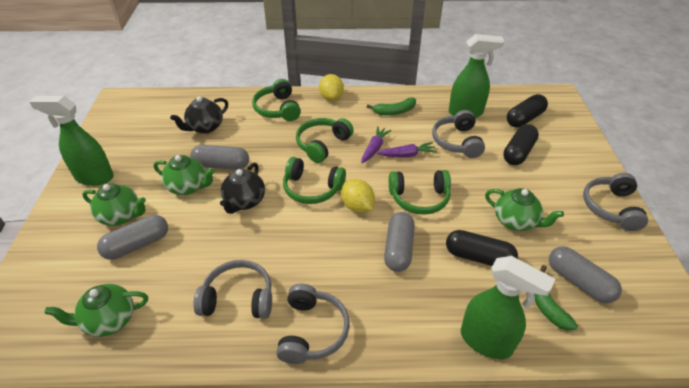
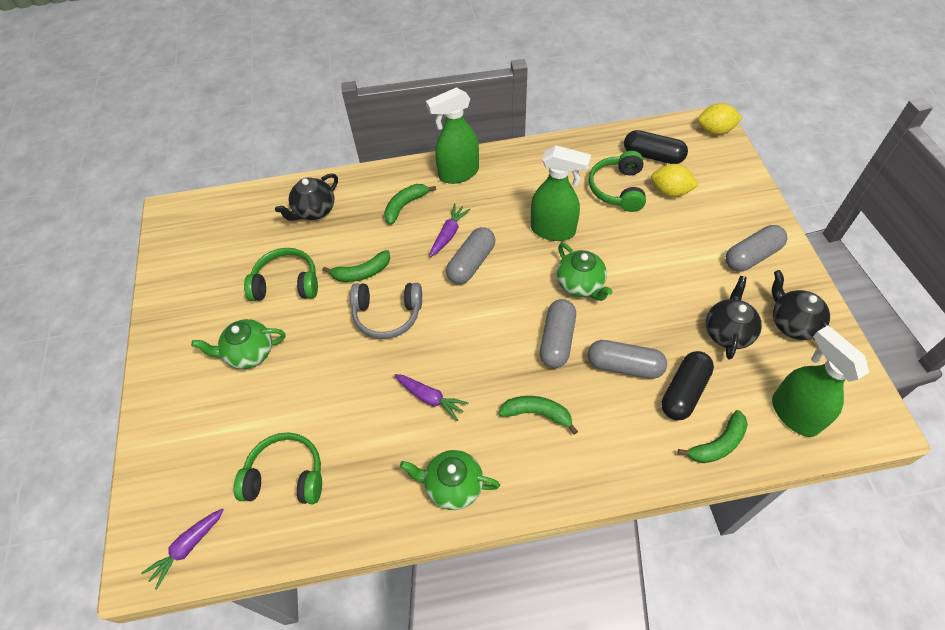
black capsule: 3 -> 2
black teapot: 2 -> 3
green banana: 2 -> 4
green headphones: 4 -> 3
green teapot: 4 -> 3
grey headphones: 4 -> 1
purple carrot: 2 -> 3

